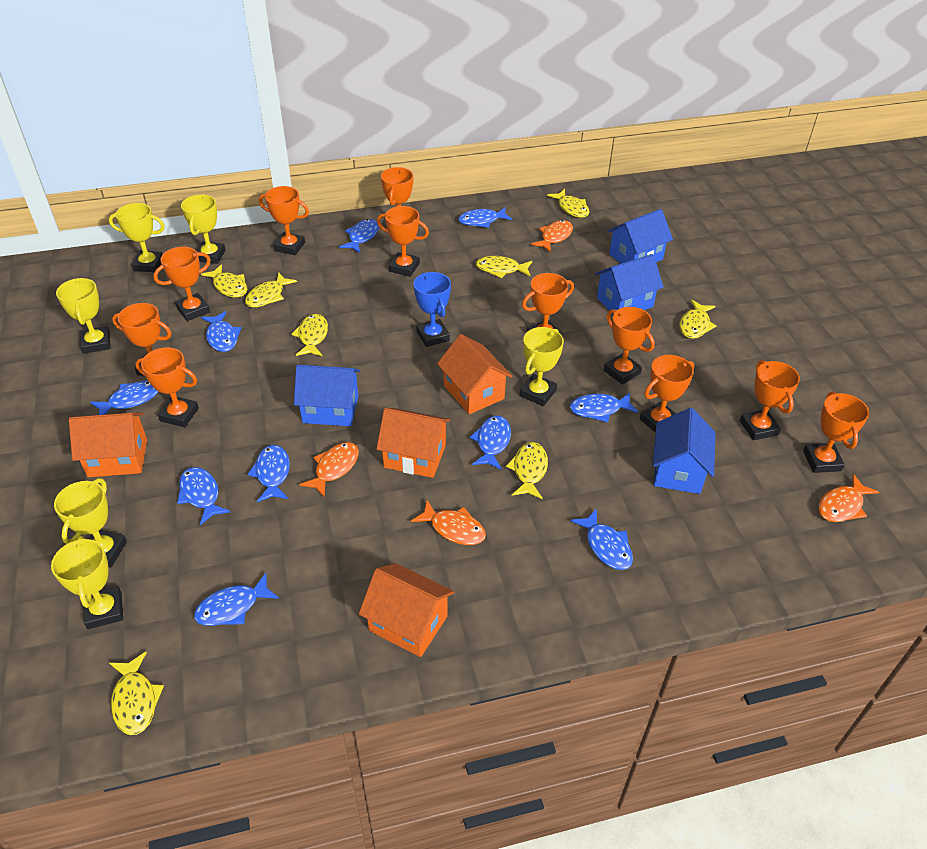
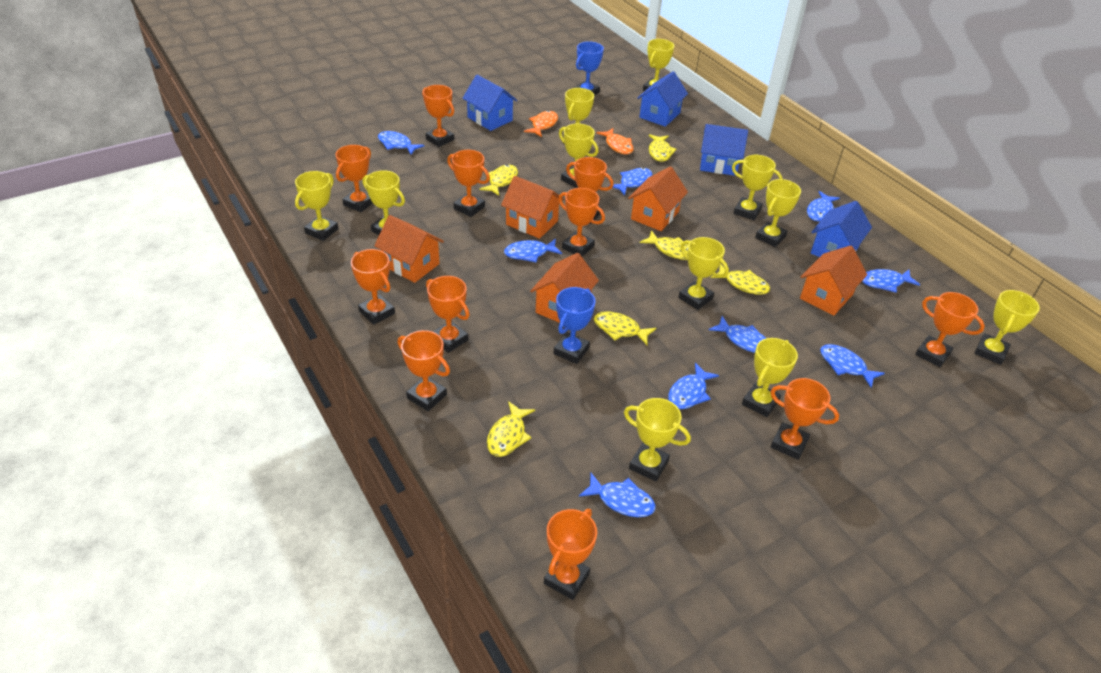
blue fish: 10 -> 9
blue trophy: 1 -> 2
orange fish: 4 -> 2
orange house: 4 -> 5
yellow fish: 8 -> 6
yellow trophy: 6 -> 11

